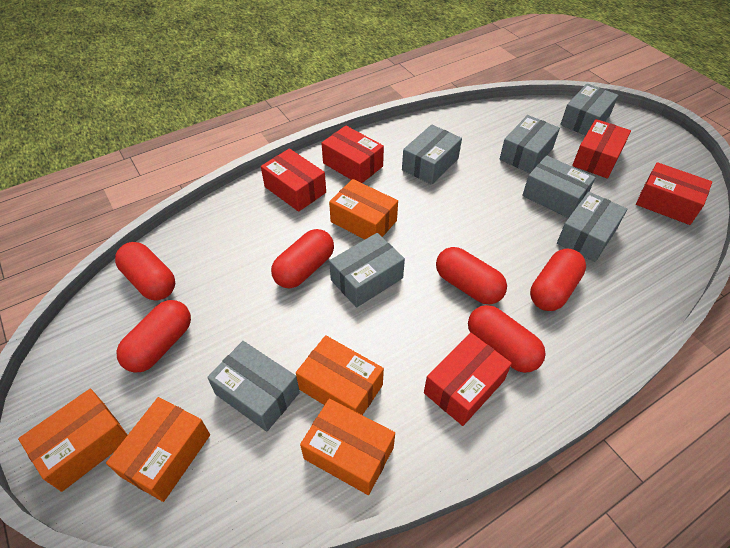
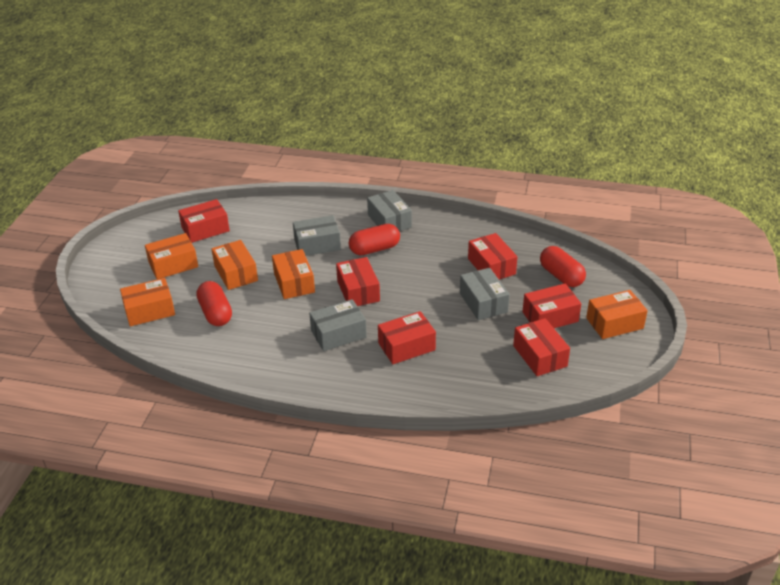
grey box: 7 -> 4
red box: 5 -> 6
red capsule: 6 -> 3

